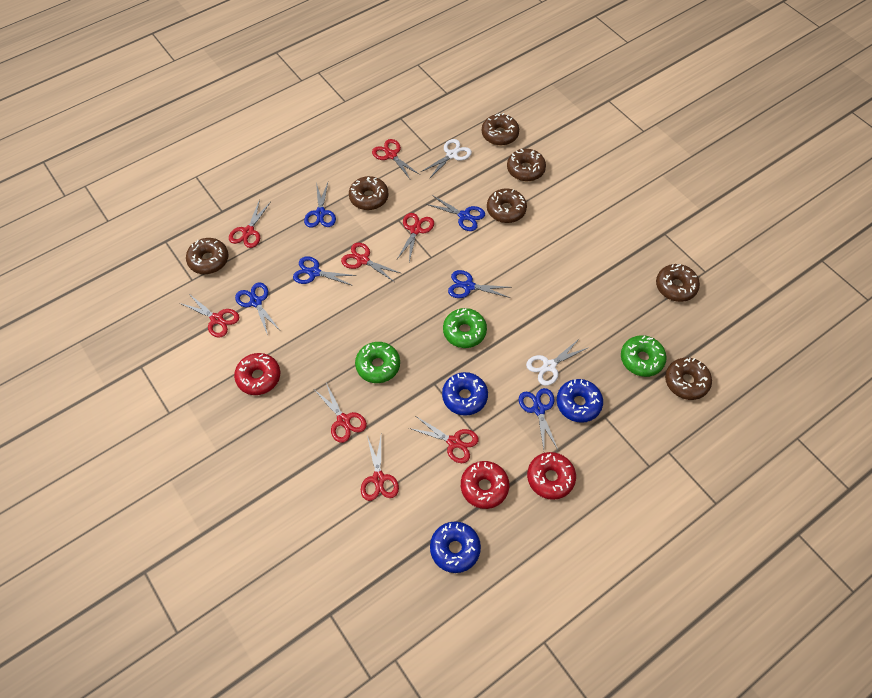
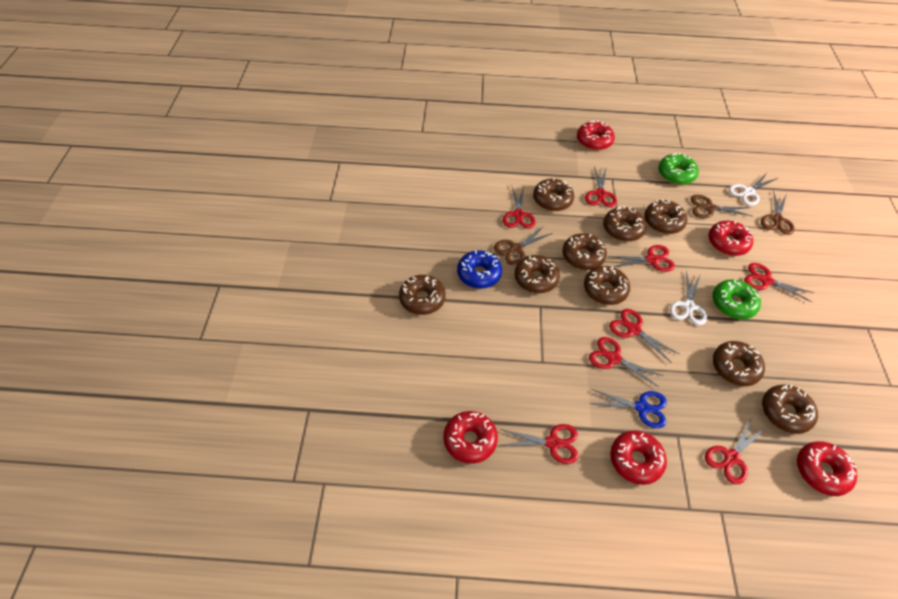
blue donut: 3 -> 1
blue scissors: 6 -> 1
brown donut: 7 -> 9
brown scissors: 0 -> 3
green donut: 3 -> 2
red donut: 3 -> 5

